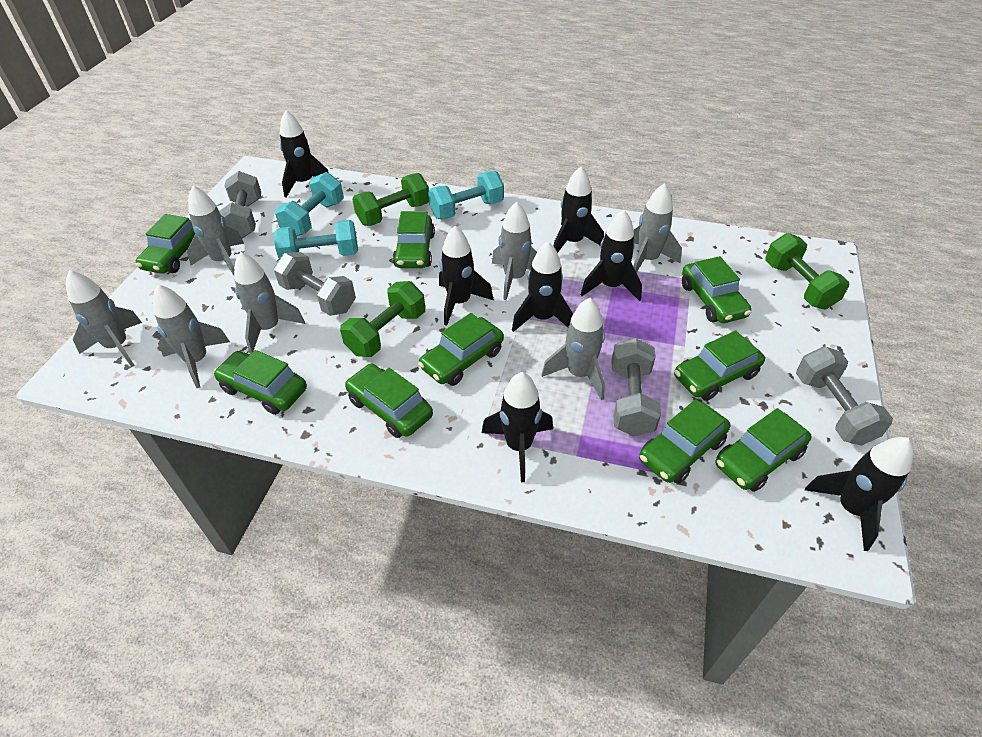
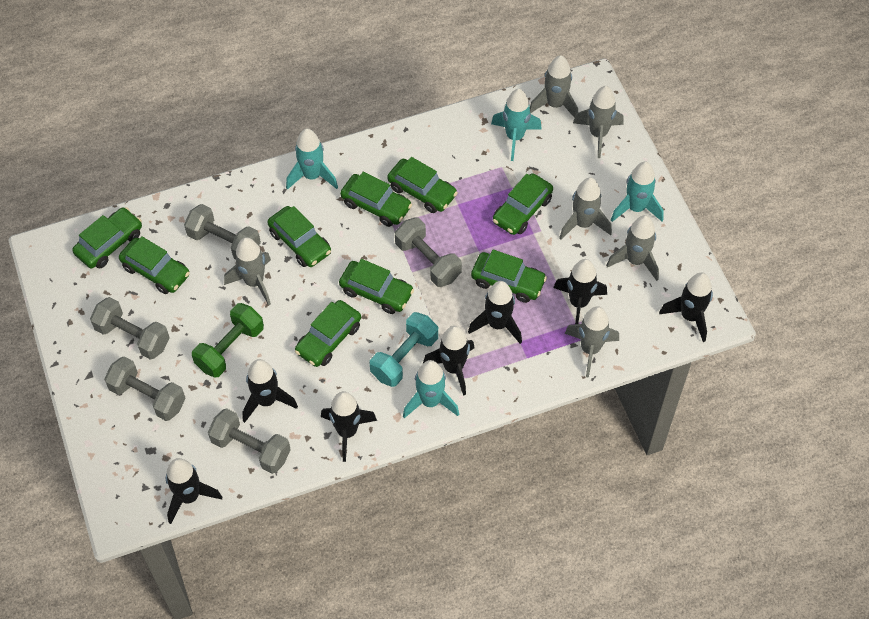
green dumbbell: 3 -> 1
grey dumbbell: 4 -> 5
grey rocket: 7 -> 6
turquoise dumbbell: 3 -> 1
turquoise rocket: 0 -> 4

